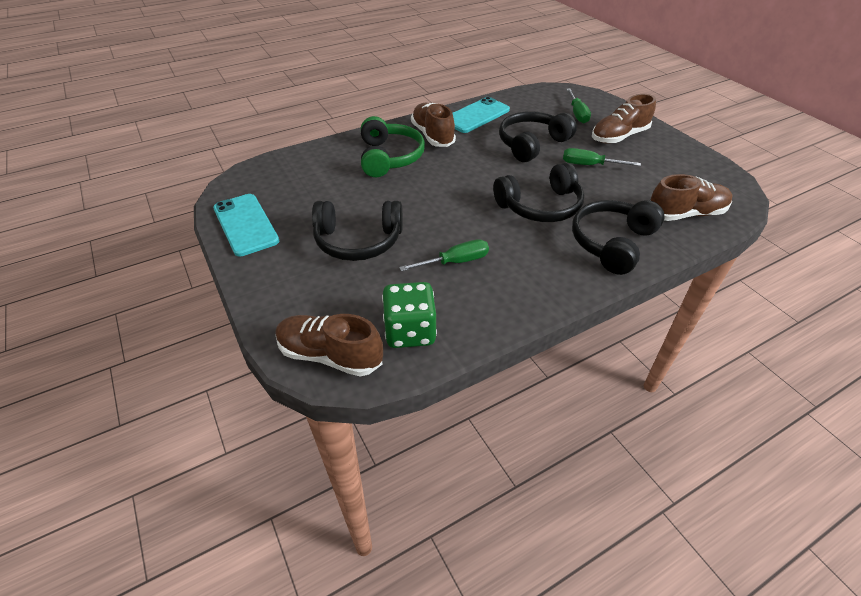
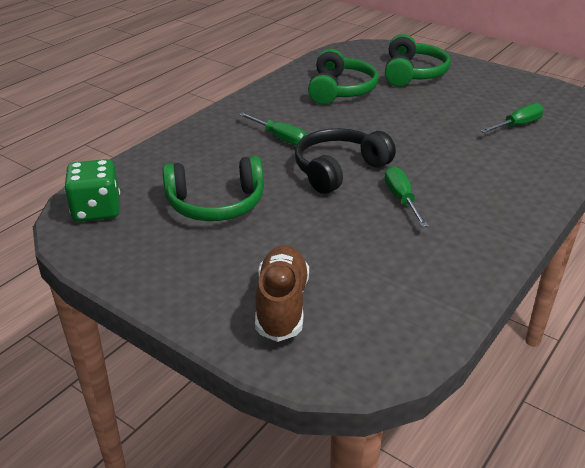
black headphones: 4 -> 1
brown shoe: 4 -> 1
green headphones: 1 -> 3
turquoise phone: 2 -> 0

